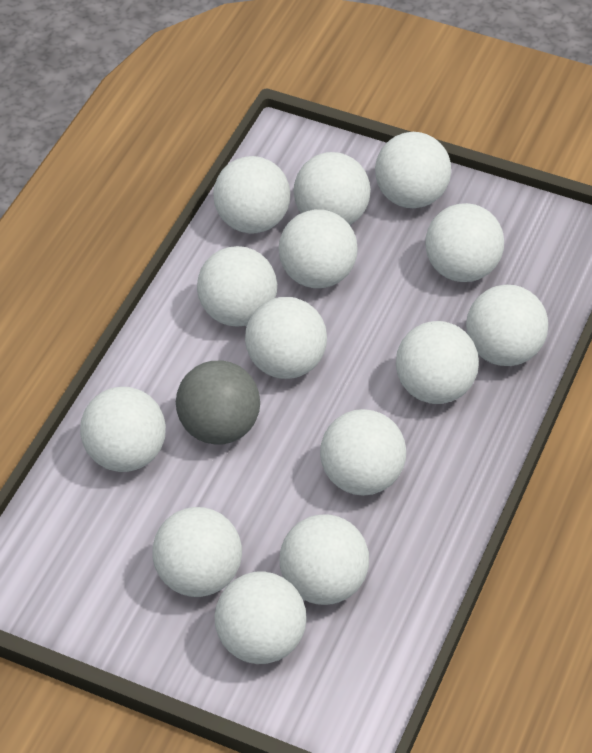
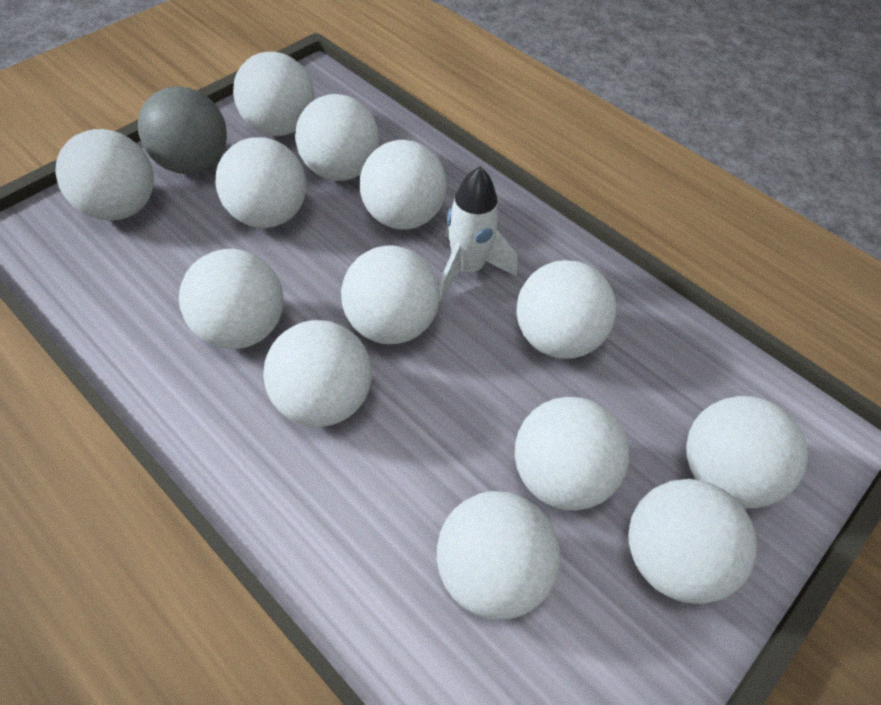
white ball: 14 -> 13
white rocket: 0 -> 1

